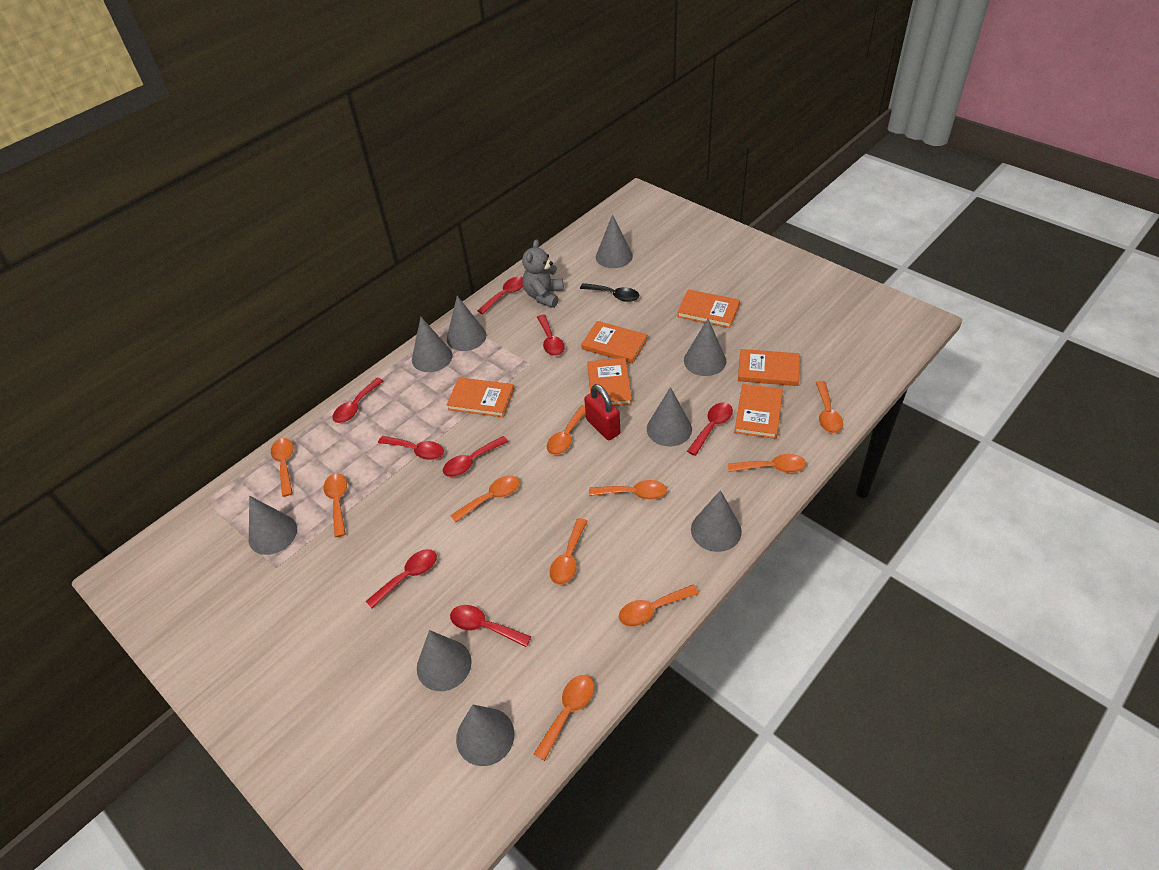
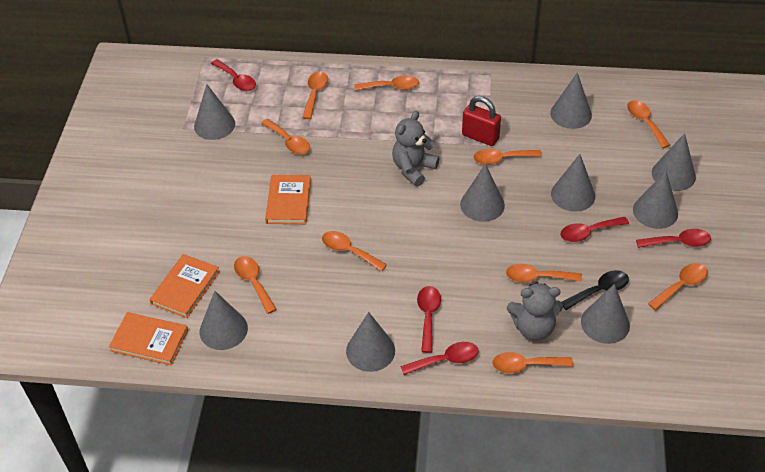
grey teddy bear: 1 -> 2
orange book: 6 -> 3
red spoon: 8 -> 5

